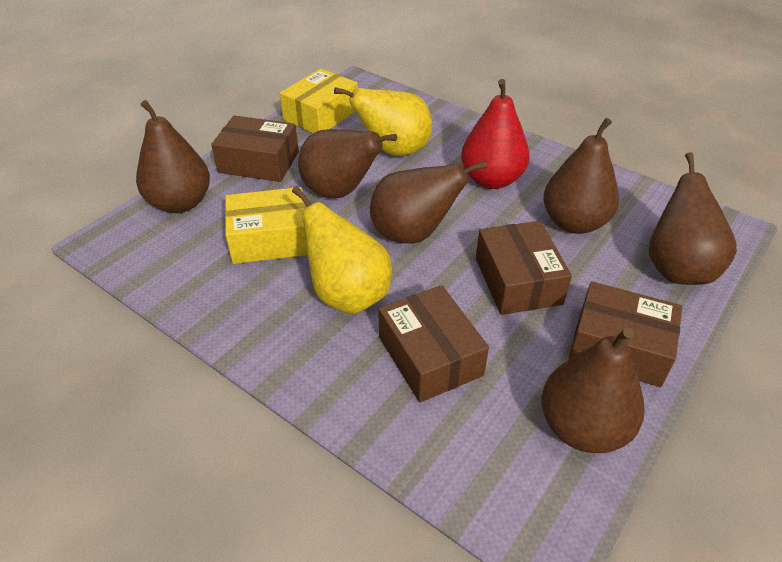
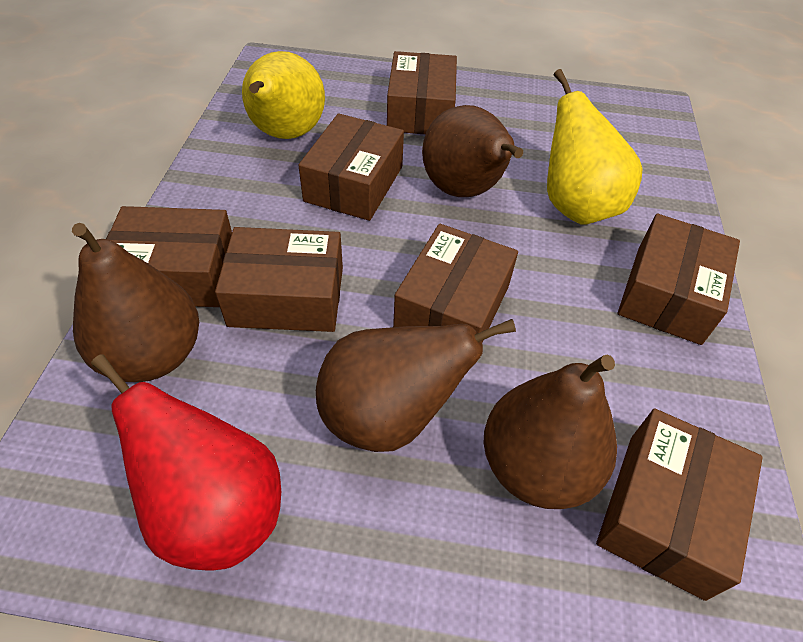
brown box: 4 -> 7
brown pear: 6 -> 4
yellow box: 2 -> 0

